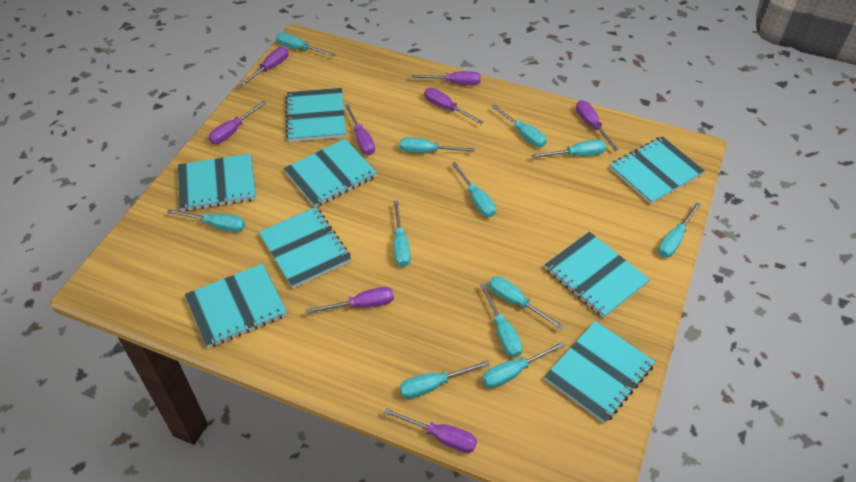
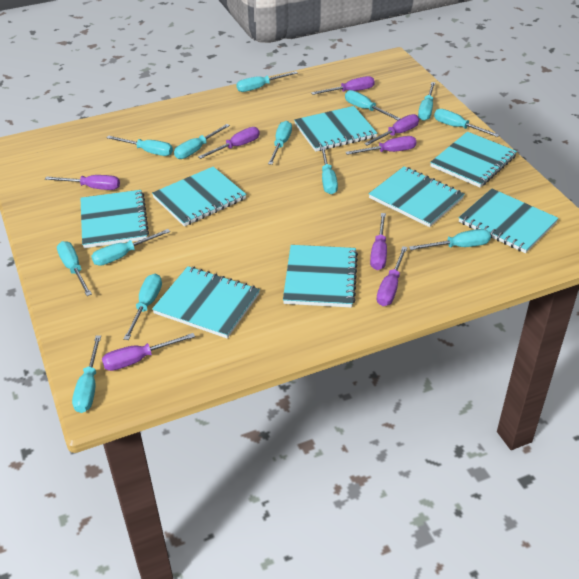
turquoise screwdriver: 12 -> 13

